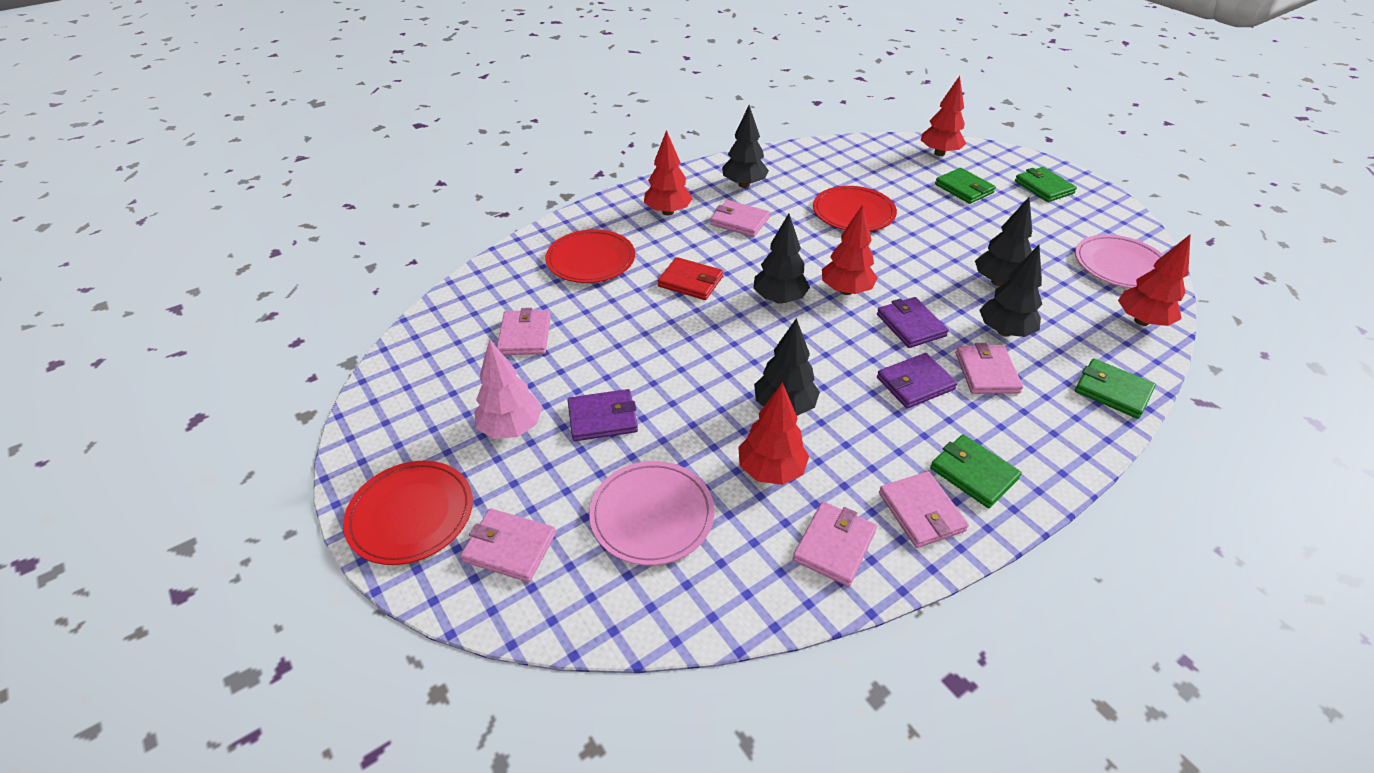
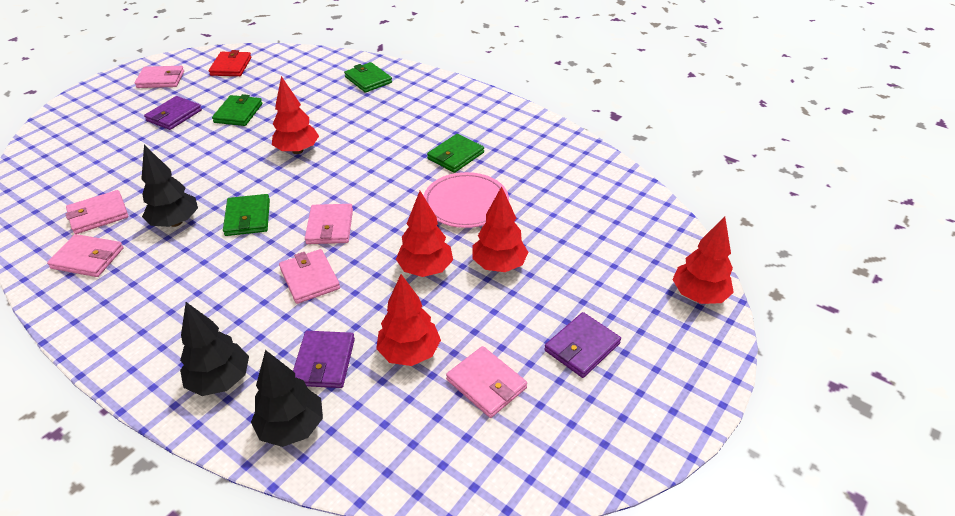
black tree: 5 -> 3
pink plate: 2 -> 1
pink tree: 1 -> 0
red plate: 3 -> 0

